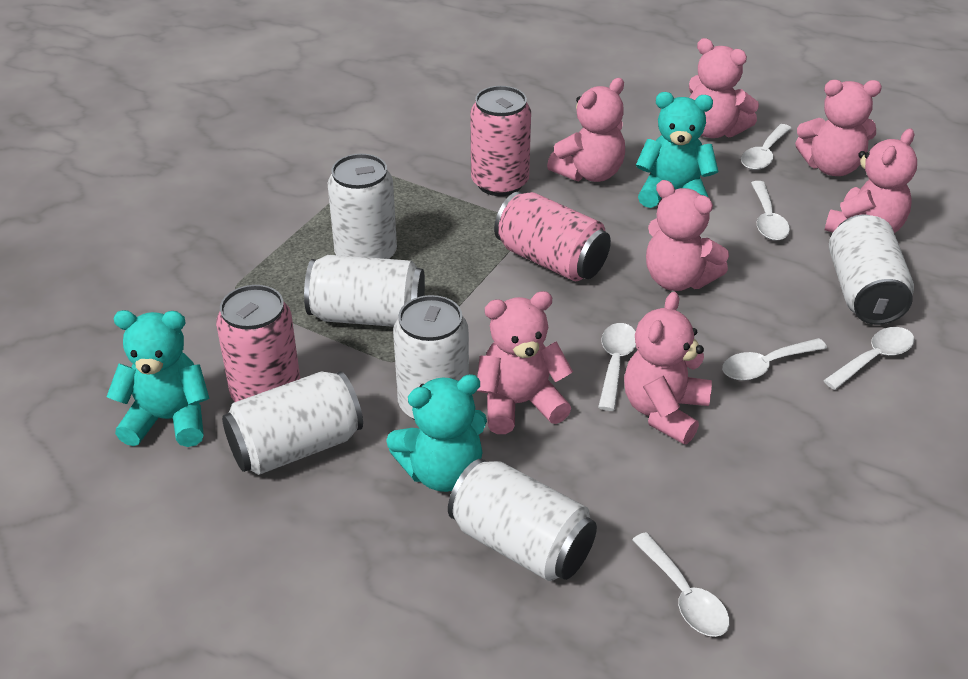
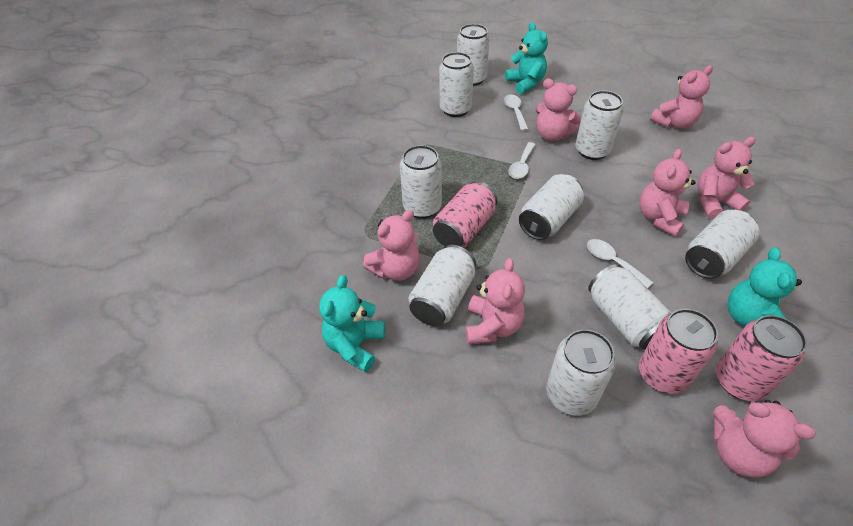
white can: 6 -> 9
white spoon: 6 -> 3

